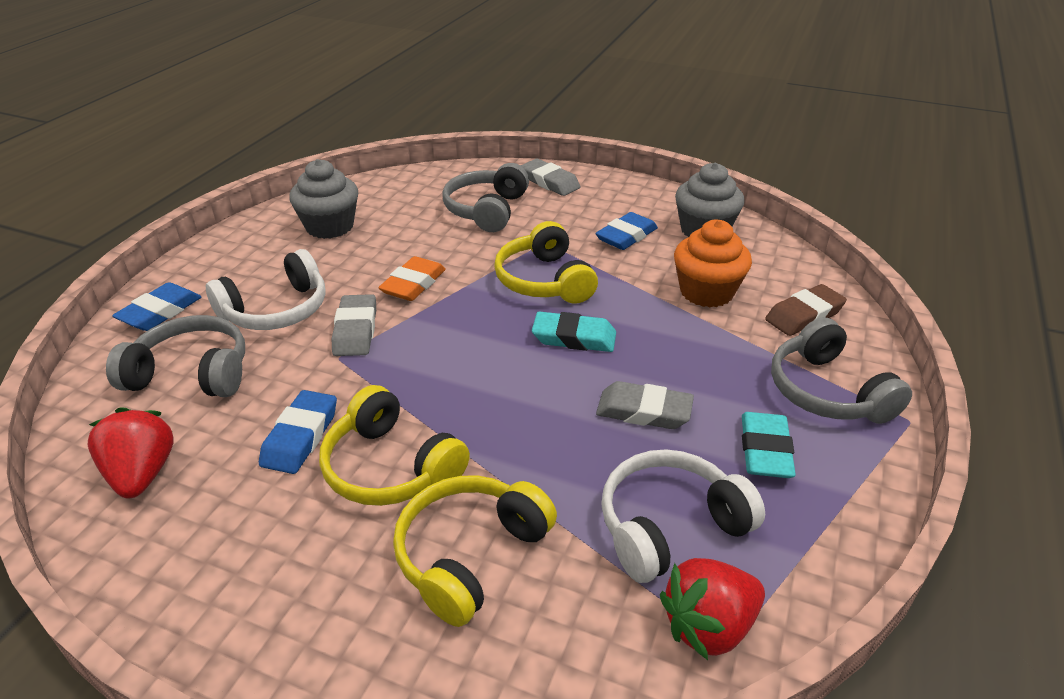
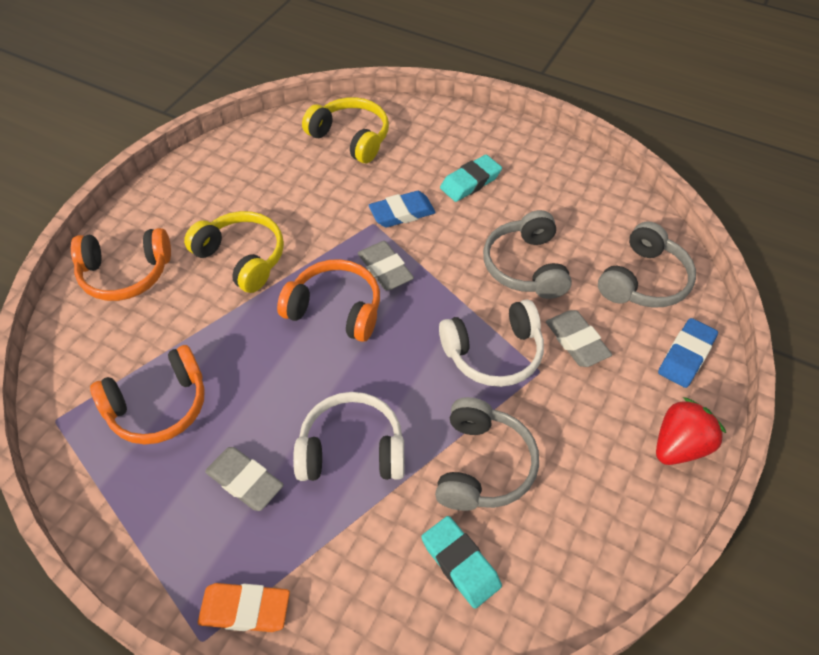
blue eraser: 3 -> 2
brown eraser: 1 -> 0
grey cupcake: 2 -> 0
orange cupcake: 1 -> 0
orange headphones: 0 -> 3
red strawberry: 2 -> 1
yellow headphones: 3 -> 2

